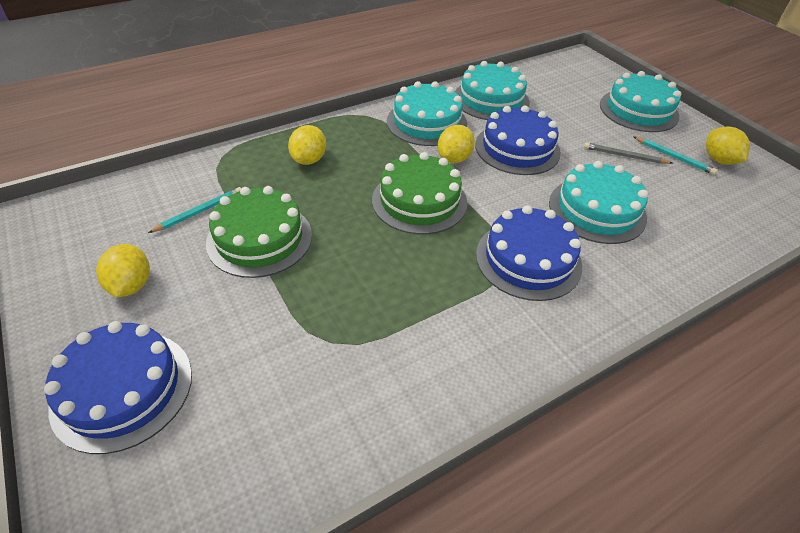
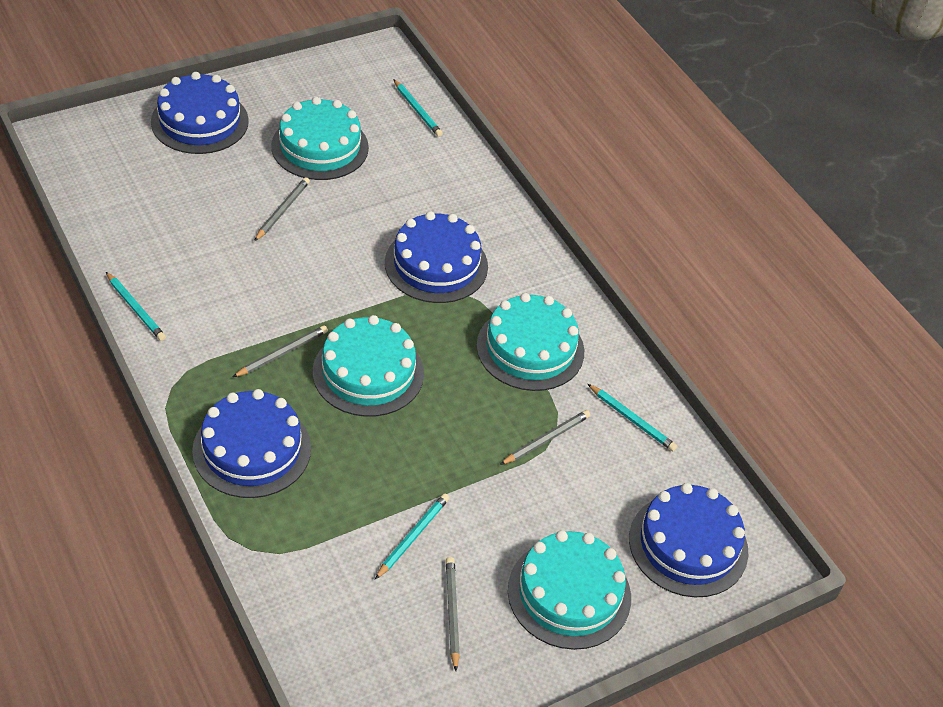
blue cake: 3 -> 4
green cake: 2 -> 0
grey pencil: 1 -> 4
turquoise pencil: 2 -> 4
yellow lemon: 4 -> 0

